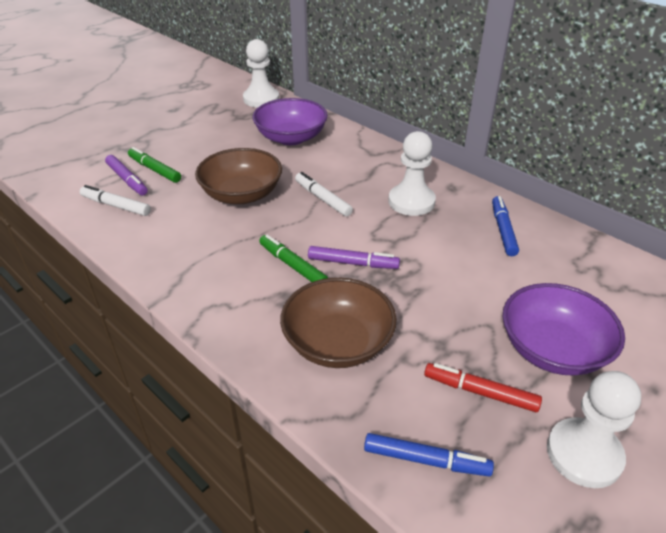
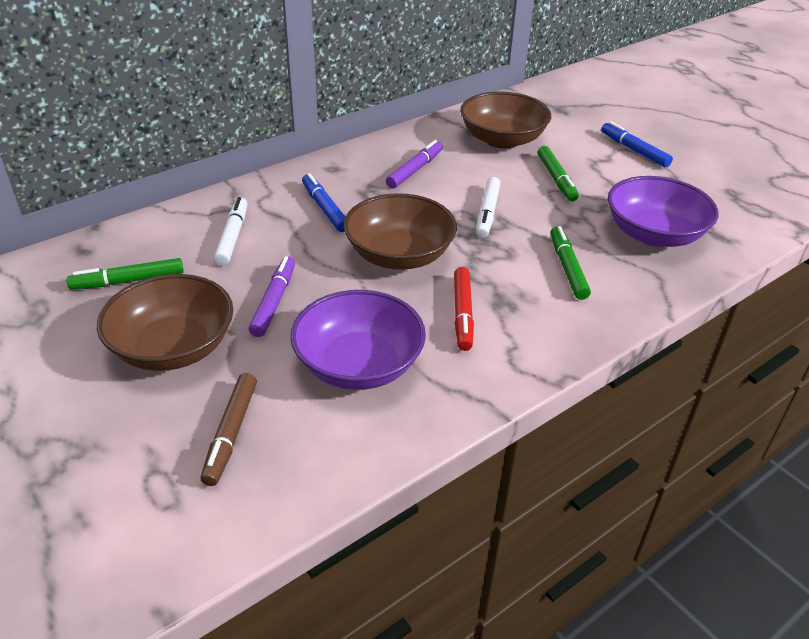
brown bowl: 2 -> 3
brown marker: 0 -> 1
green marker: 2 -> 3
white pawn: 3 -> 0

